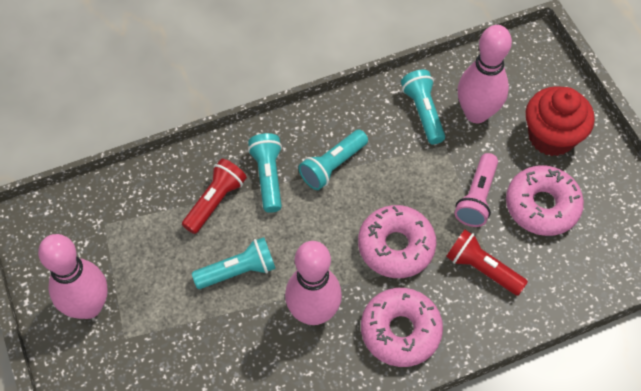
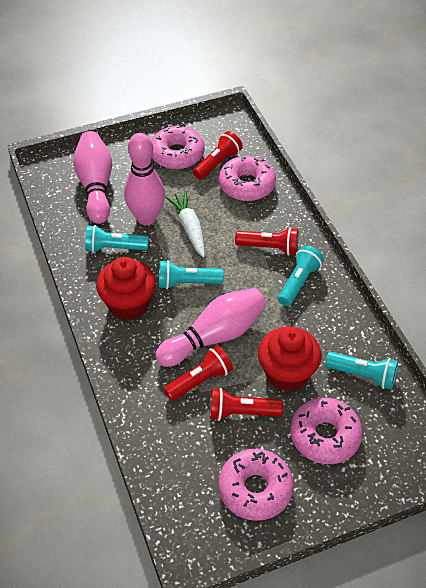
pink donut: 3 -> 4
pink flashlight: 1 -> 0
red cupcake: 1 -> 2
red flashlight: 2 -> 4
white carrot: 0 -> 1

